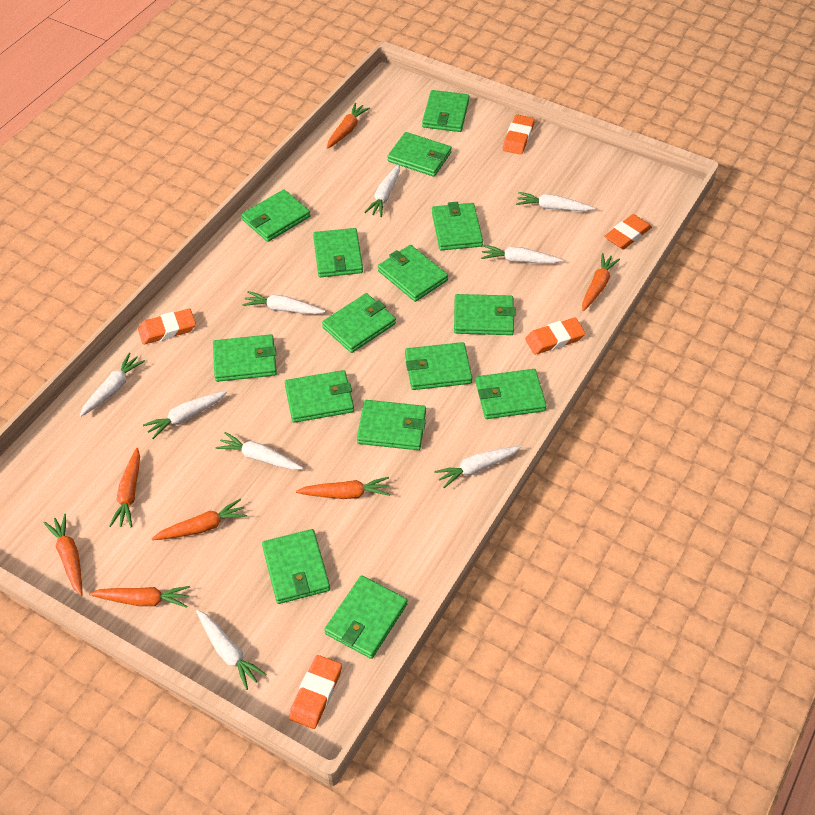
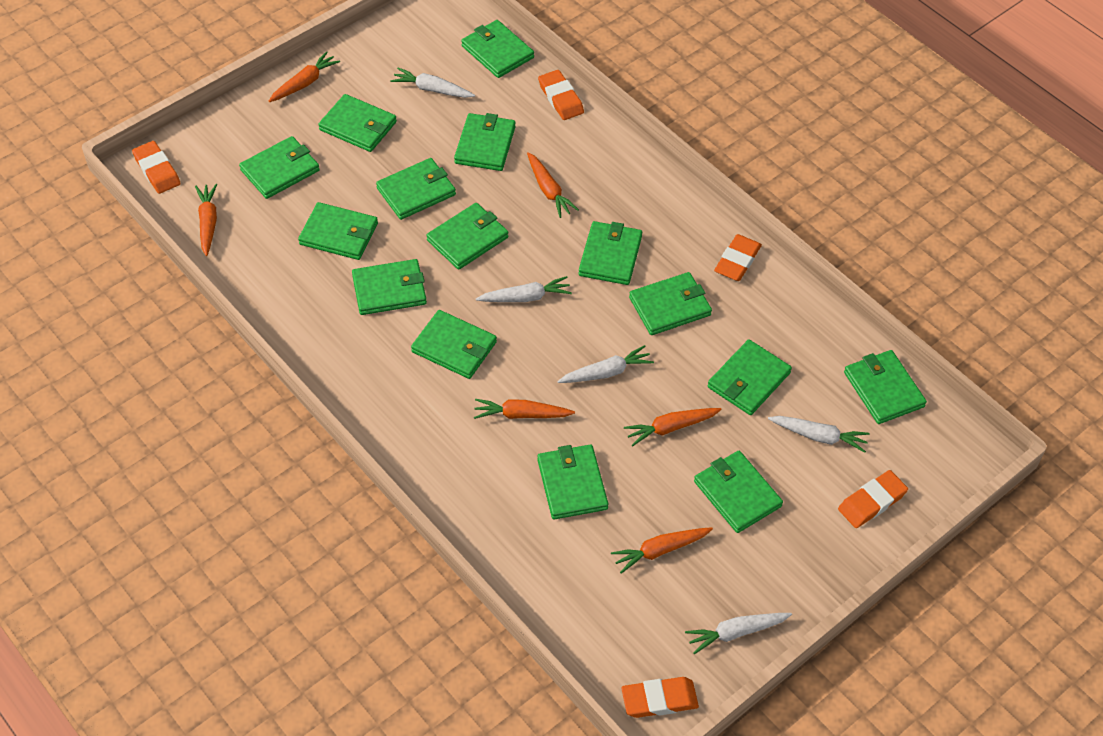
orange carrot: 7 -> 6
white carrot: 9 -> 5

